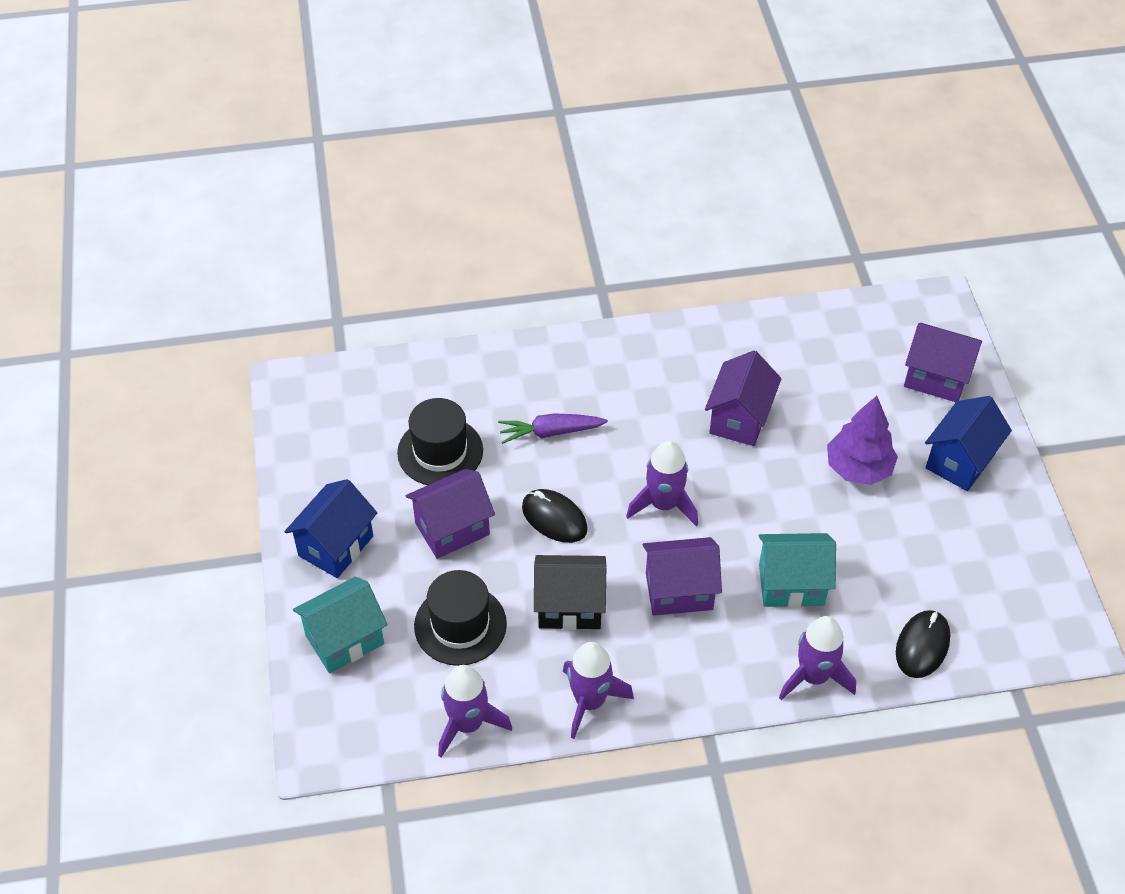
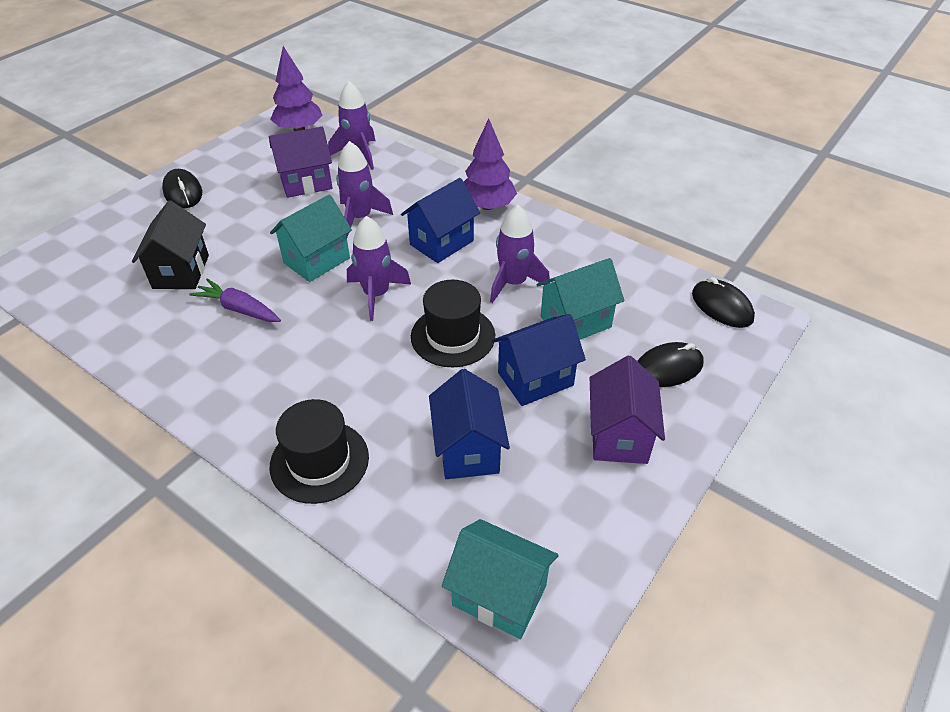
black mouse: 2 -> 3
blue house: 2 -> 3
purple house: 4 -> 2
purple tree: 1 -> 2
turquoise house: 2 -> 3

